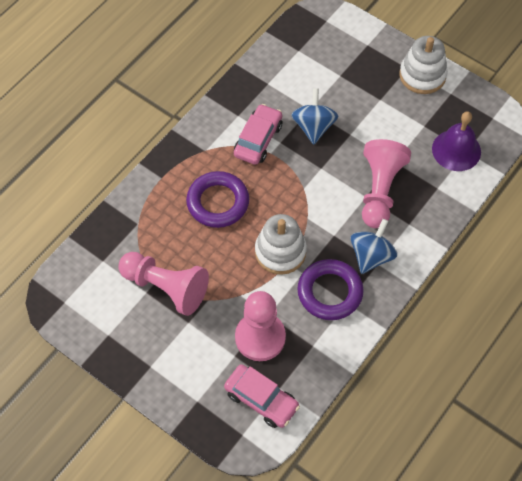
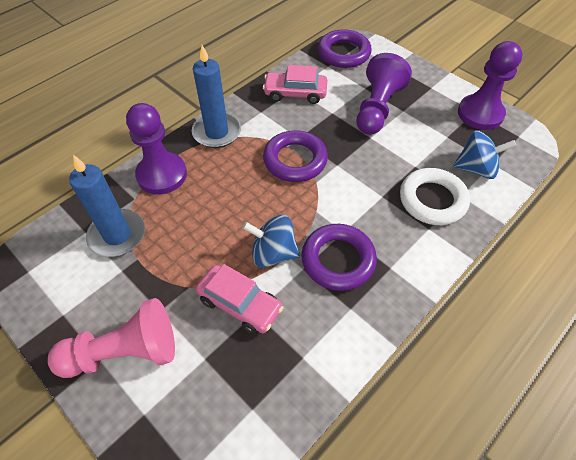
blue candle: 0 -> 2
pink pawn: 3 -> 1
purple bell: 1 -> 0
purple pawn: 0 -> 3
purple ring: 2 -> 3
white ring: 0 -> 1
white stacking toy: 2 -> 0

